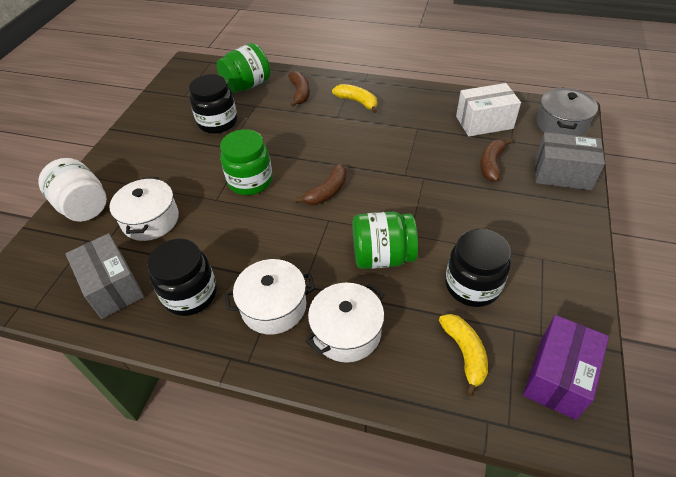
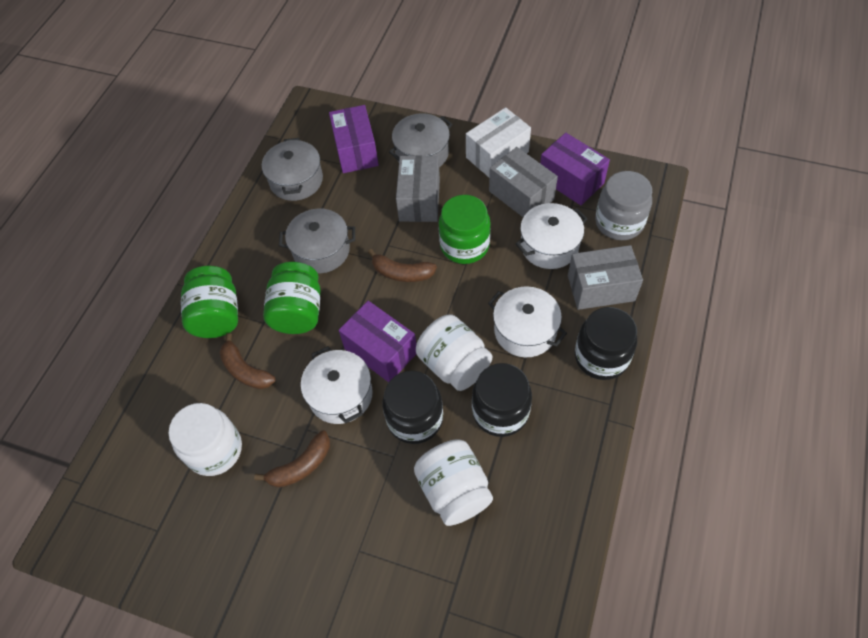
grey box: 2 -> 3
grey jar: 0 -> 1
grey pot: 1 -> 3
purple box: 1 -> 3
white jar: 1 -> 3
yellow banana: 2 -> 0

